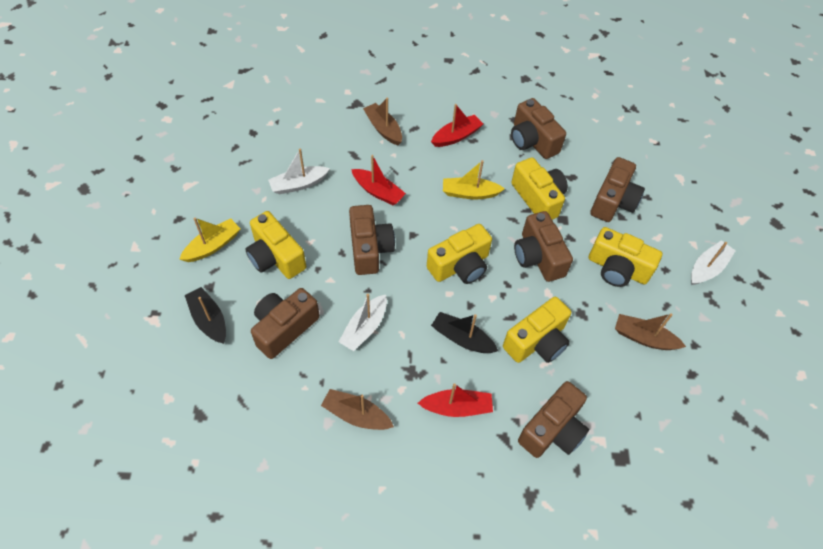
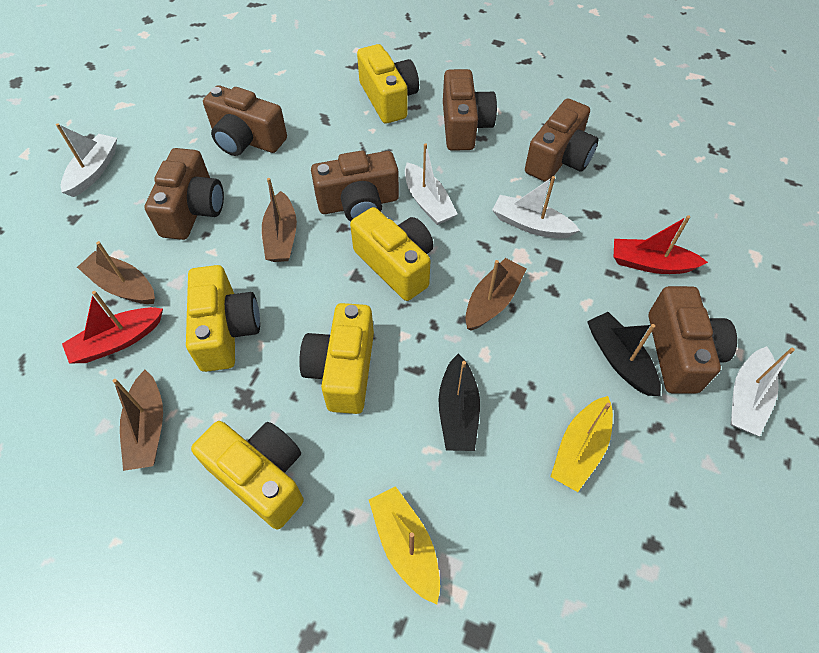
brown boat: 3 -> 4
red boat: 3 -> 2
white boat: 3 -> 4

